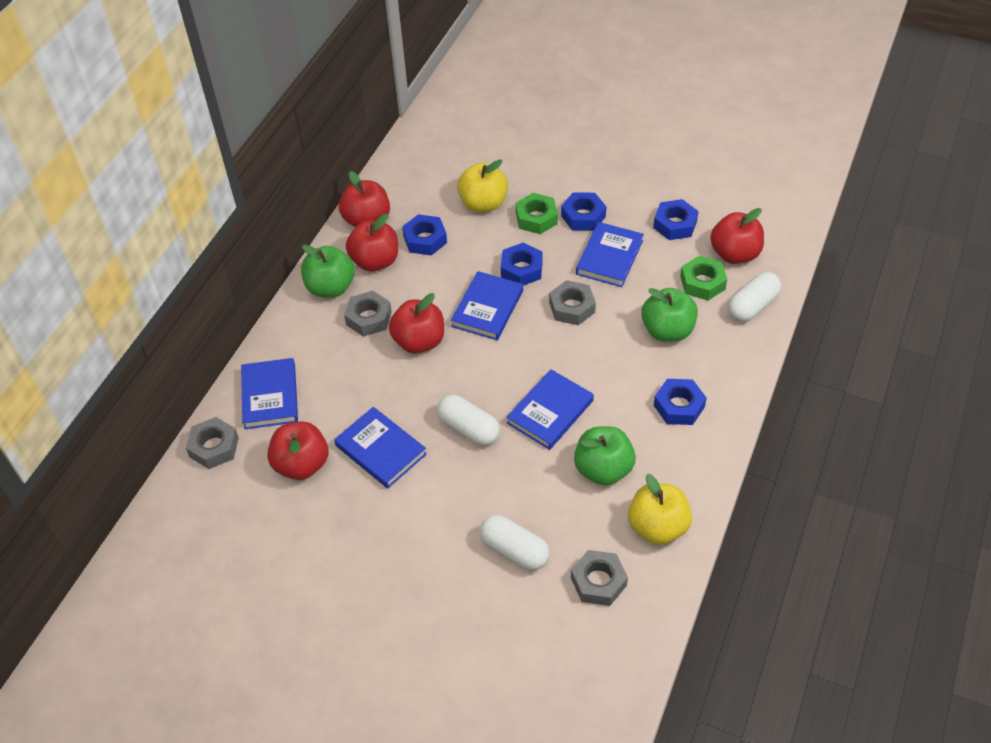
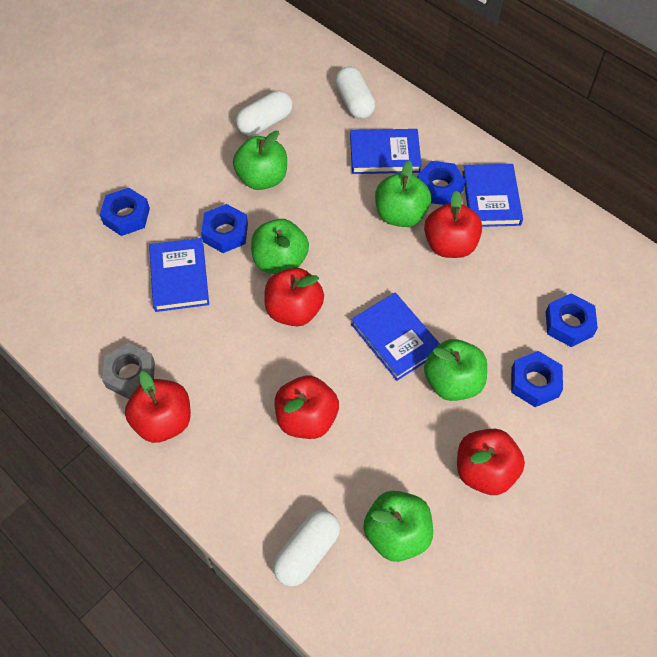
blue book: 5 -> 4
green apple: 3 -> 5
green nut: 2 -> 0
grey nut: 4 -> 1
yellow apple: 2 -> 0

